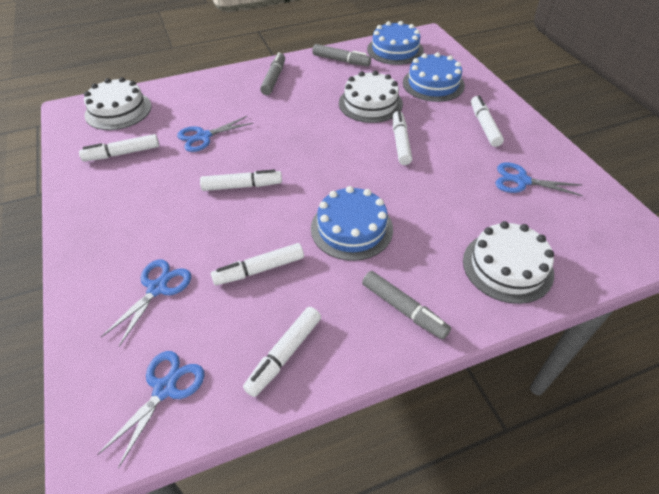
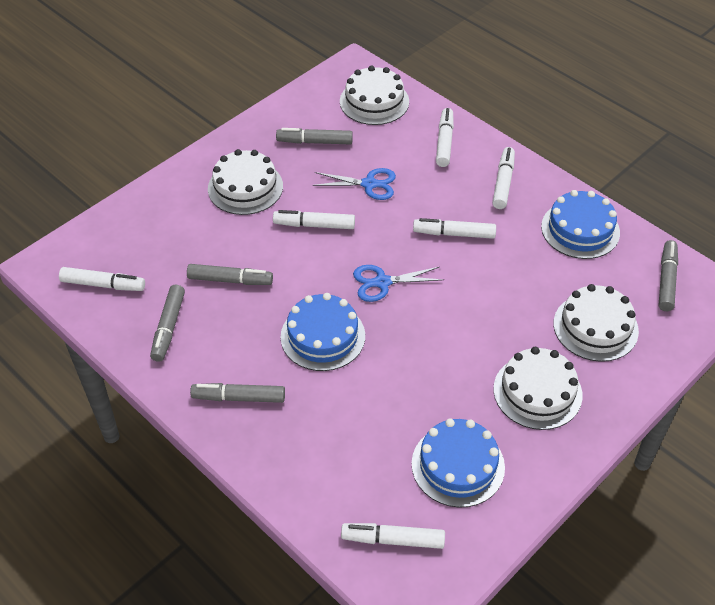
blue scissors: 4 -> 2
grey marker: 3 -> 5
white cake: 3 -> 4

